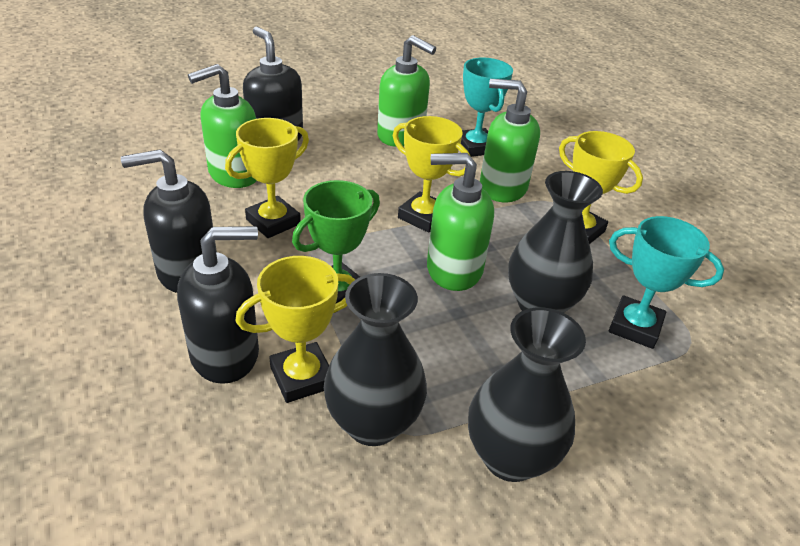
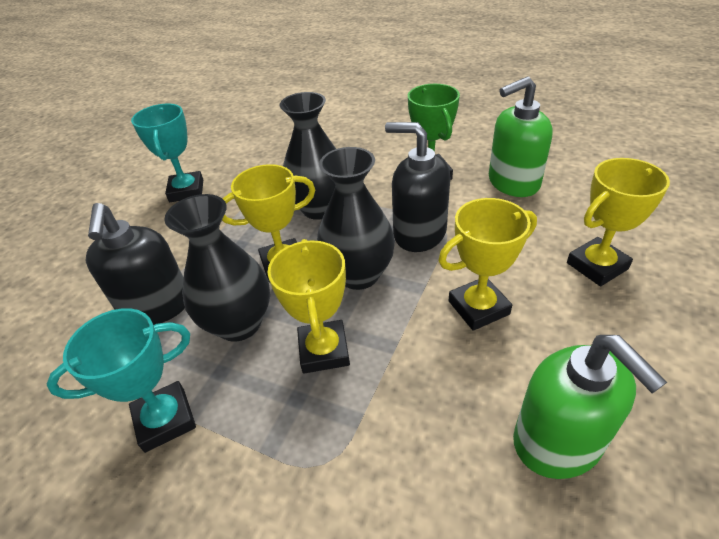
black soap dispenser: 3 -> 2
green soap dispenser: 4 -> 2

